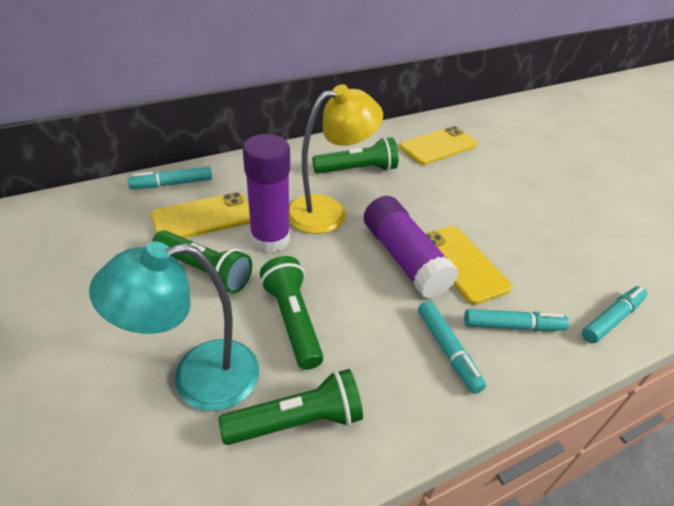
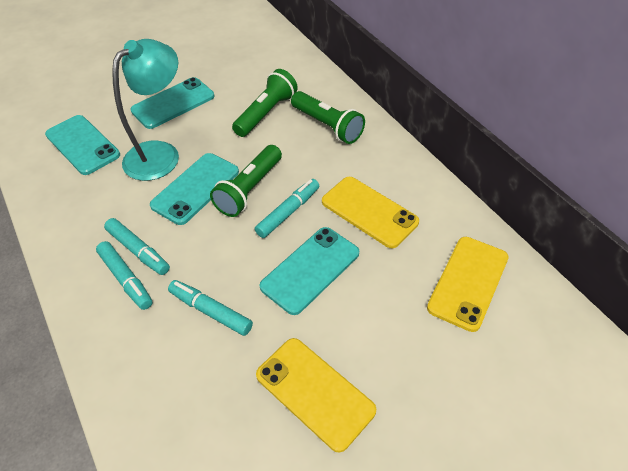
green flashlight: 4 -> 3
purple glue stick: 2 -> 0
turquoise phone: 0 -> 4
yellow lamp: 1 -> 0

